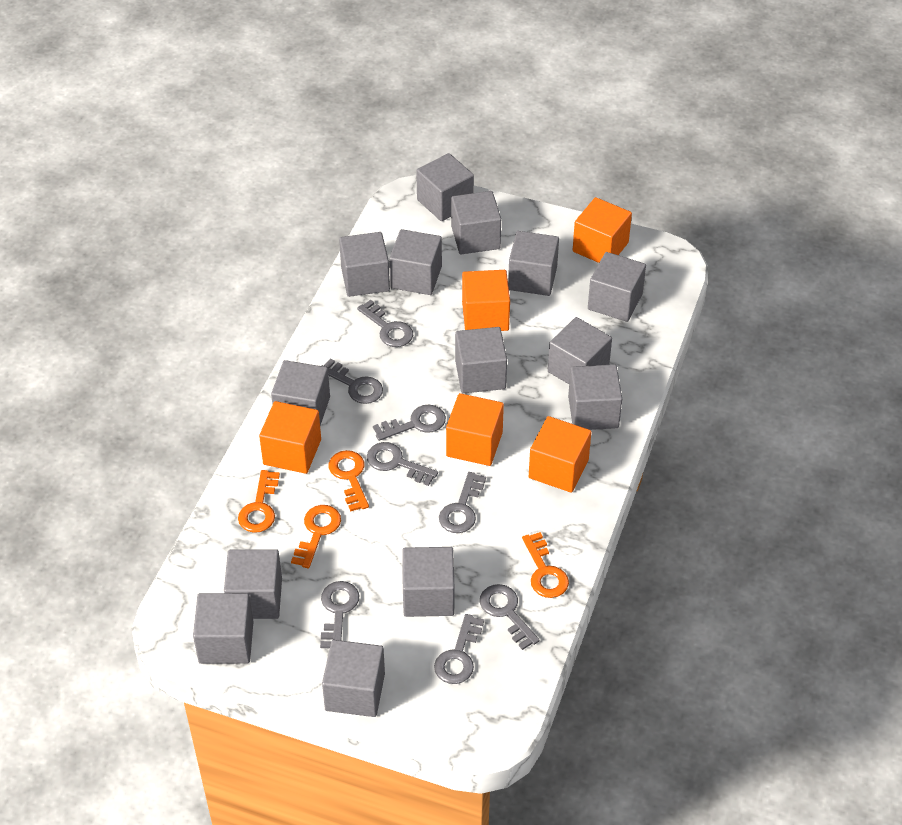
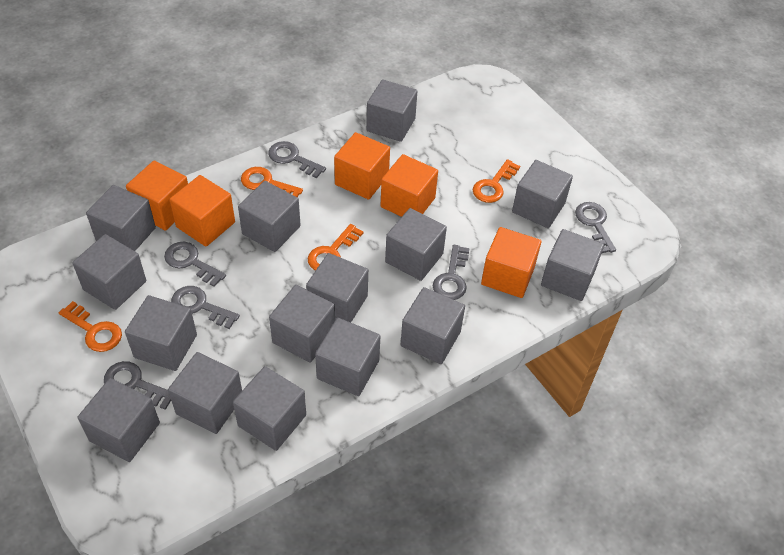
grey cube: 14 -> 15
grey key: 8 -> 6

